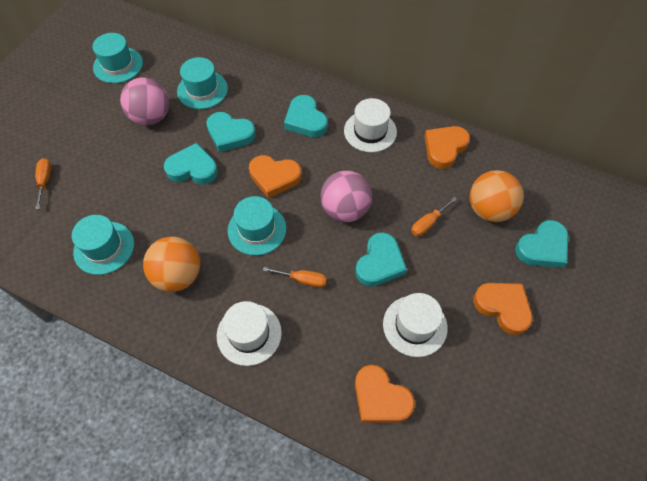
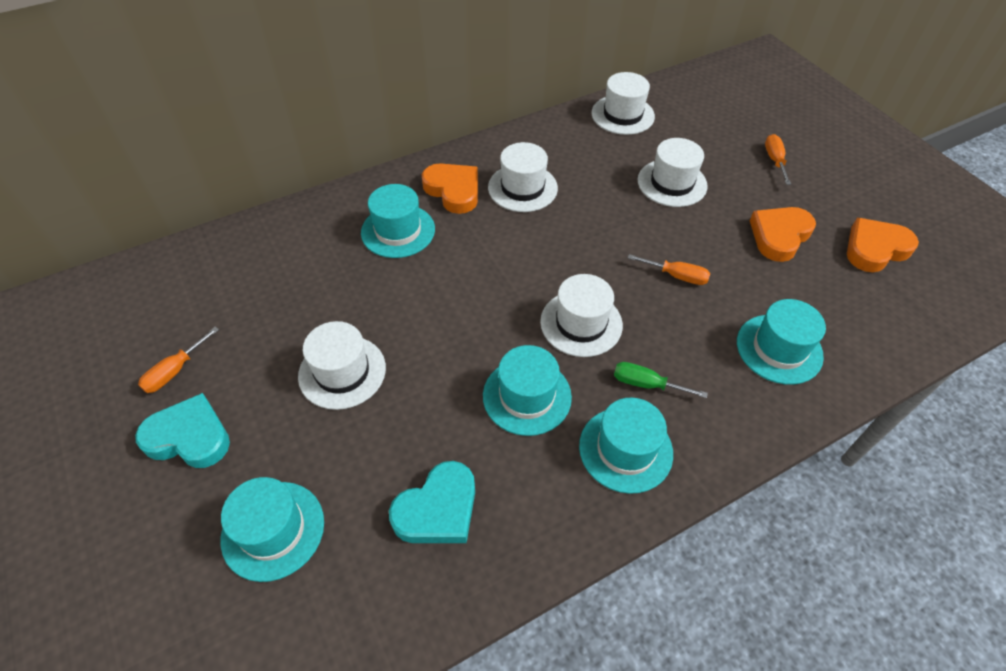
green screwdriver: 0 -> 1
orange ball: 2 -> 0
orange heart: 4 -> 3
pink ball: 2 -> 0
turquoise hat: 4 -> 5
turquoise heart: 5 -> 2
white hat: 3 -> 5

